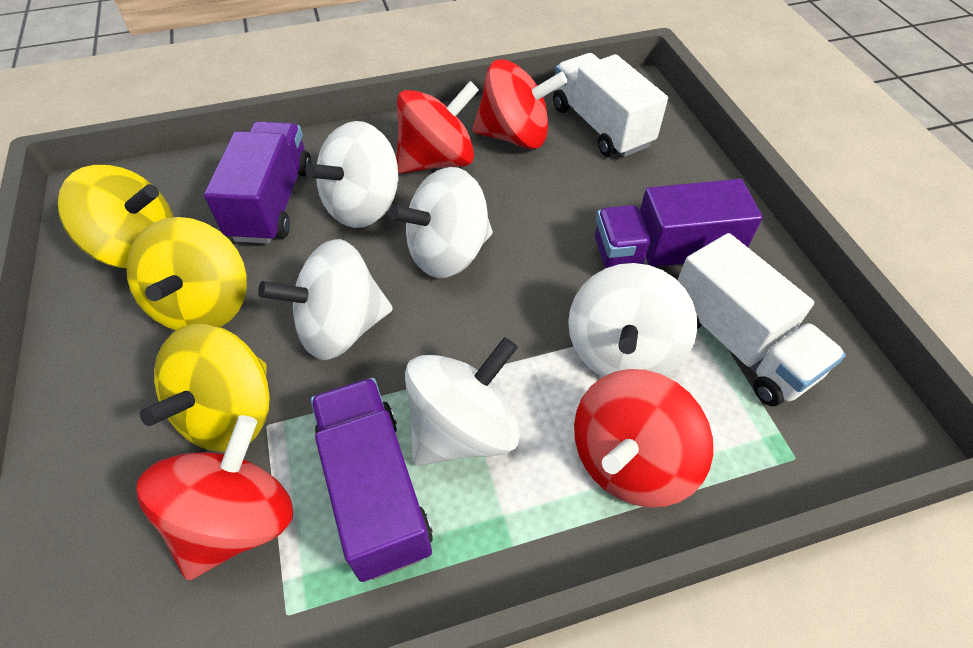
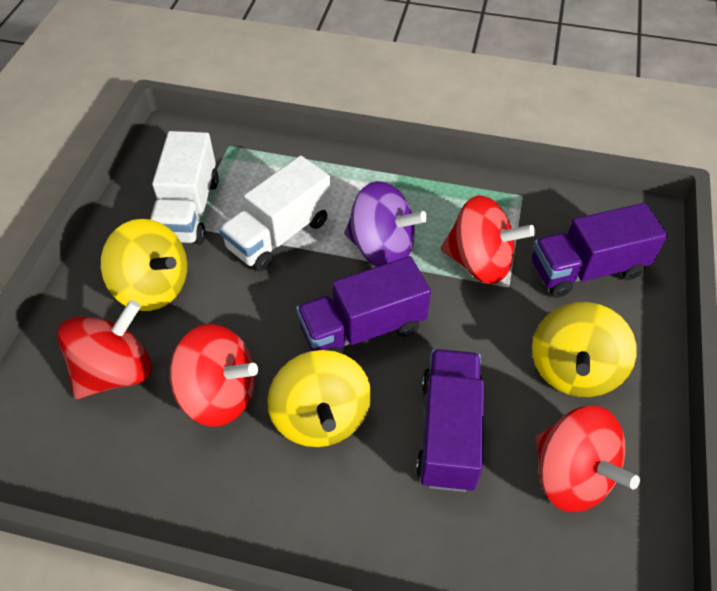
purple spinning top: 0 -> 1
white spinning top: 5 -> 0

